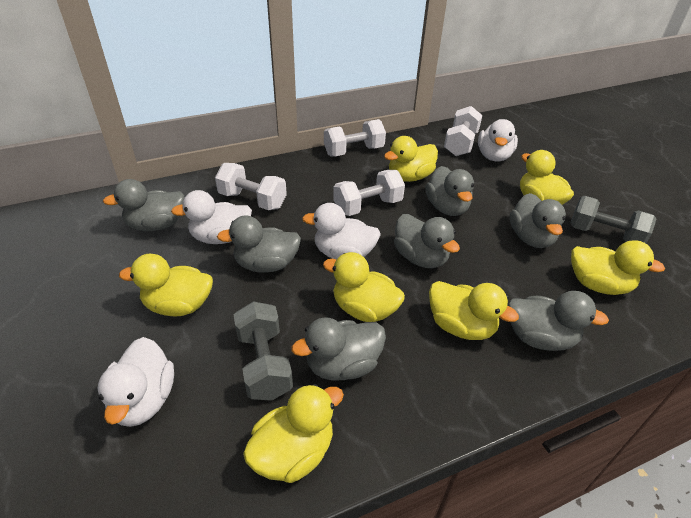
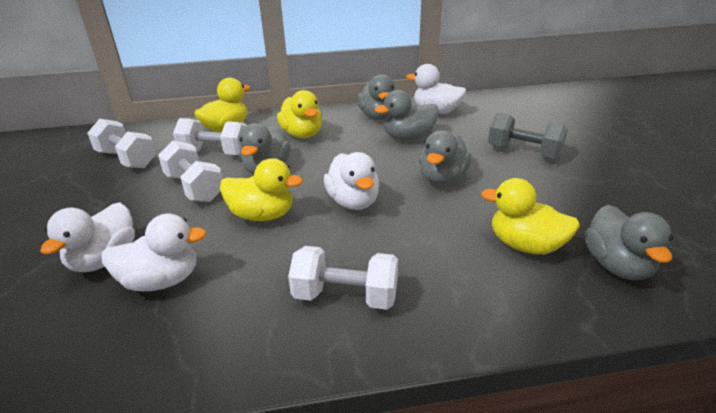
grey duck: 7 -> 5
grey dumbbell: 2 -> 1
yellow duck: 7 -> 4

